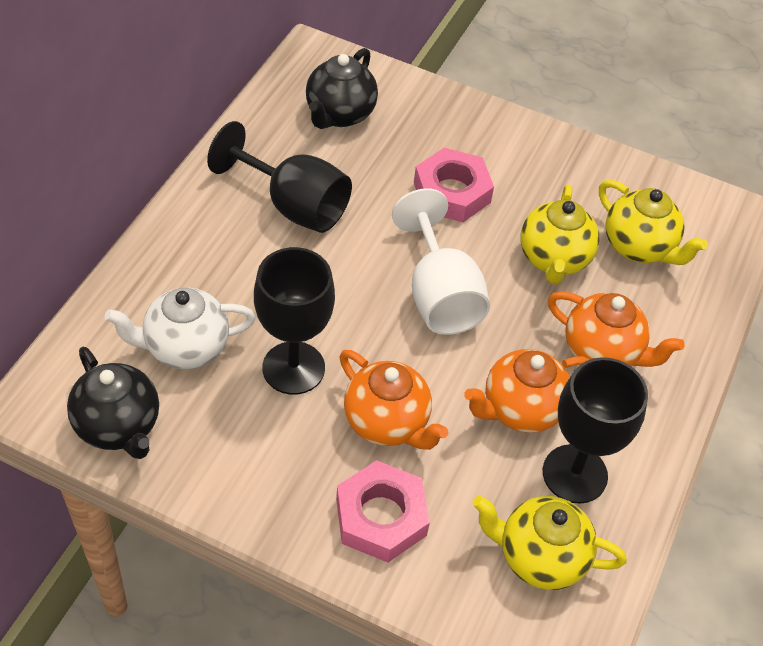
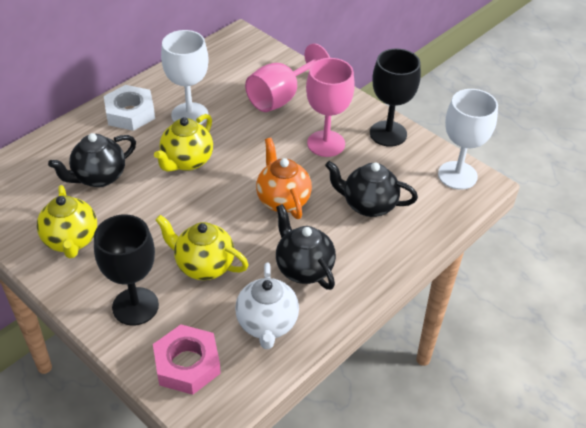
black goblet: 3 -> 2
black teapot: 2 -> 3
orange teapot: 3 -> 1
pink goblet: 0 -> 2
pink nut: 2 -> 1
white goblet: 1 -> 2
white nut: 0 -> 1

